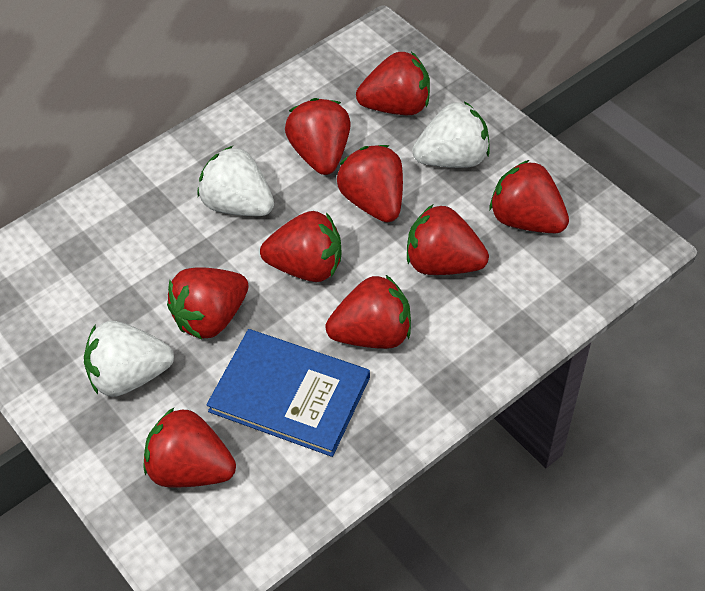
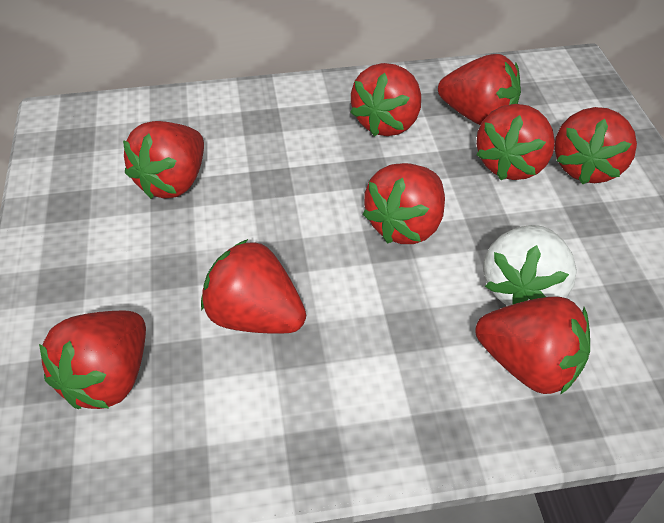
blue book: 1 -> 0
white strawberry: 3 -> 1

